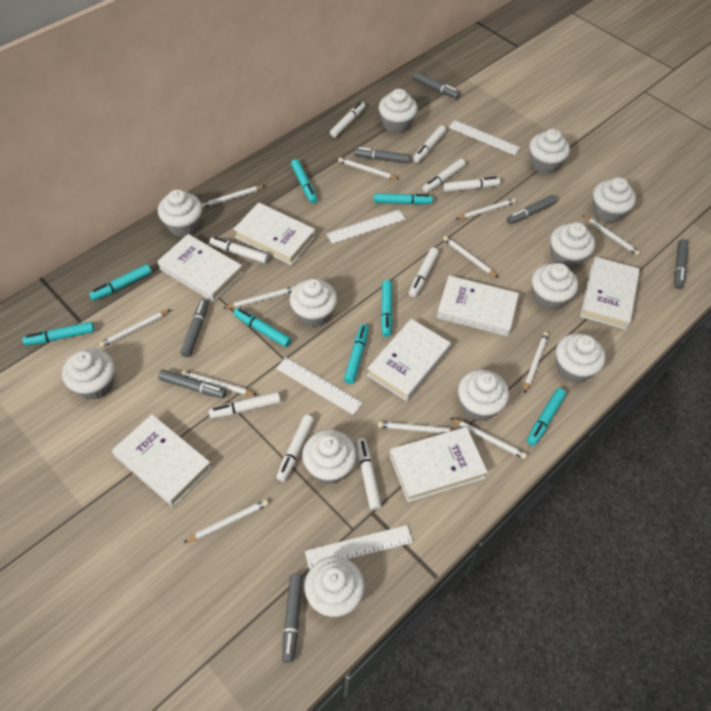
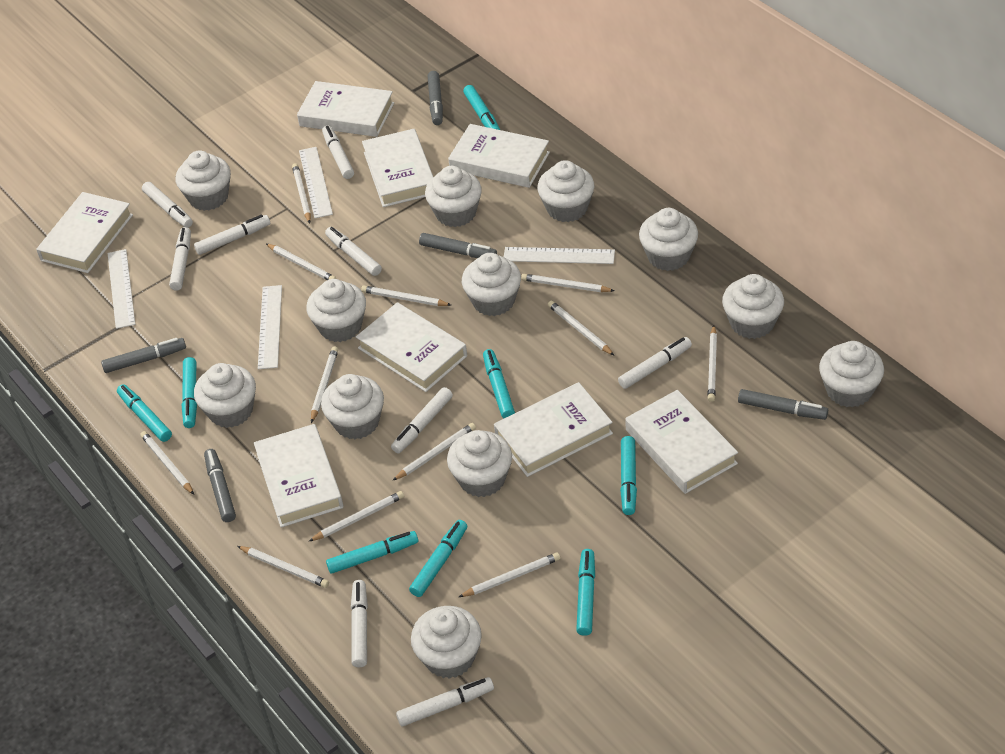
grey marker: 7 -> 5
white book: 7 -> 8

